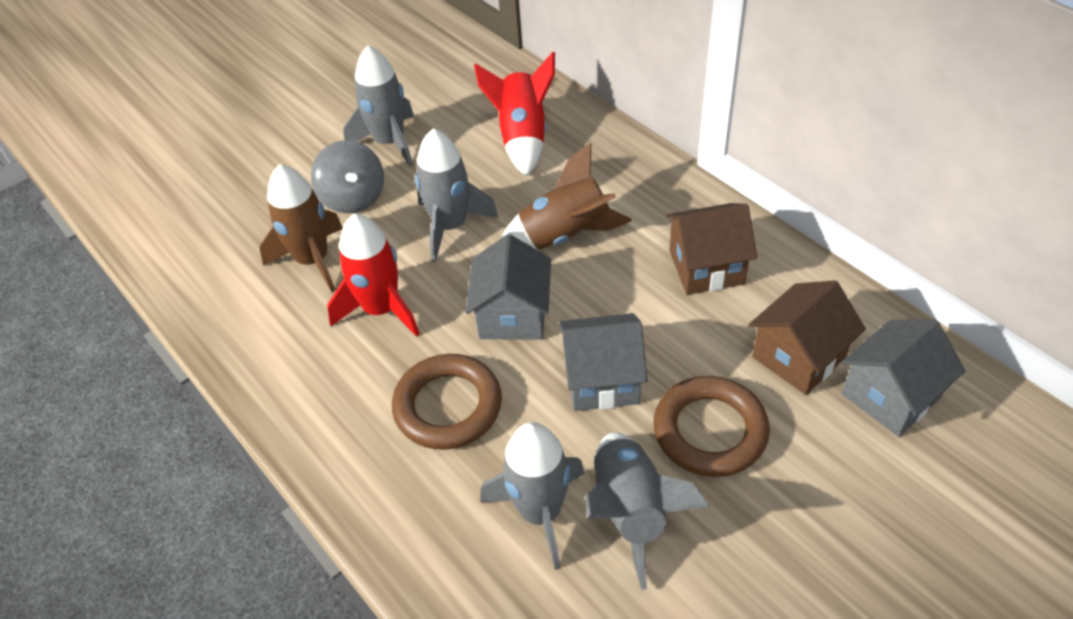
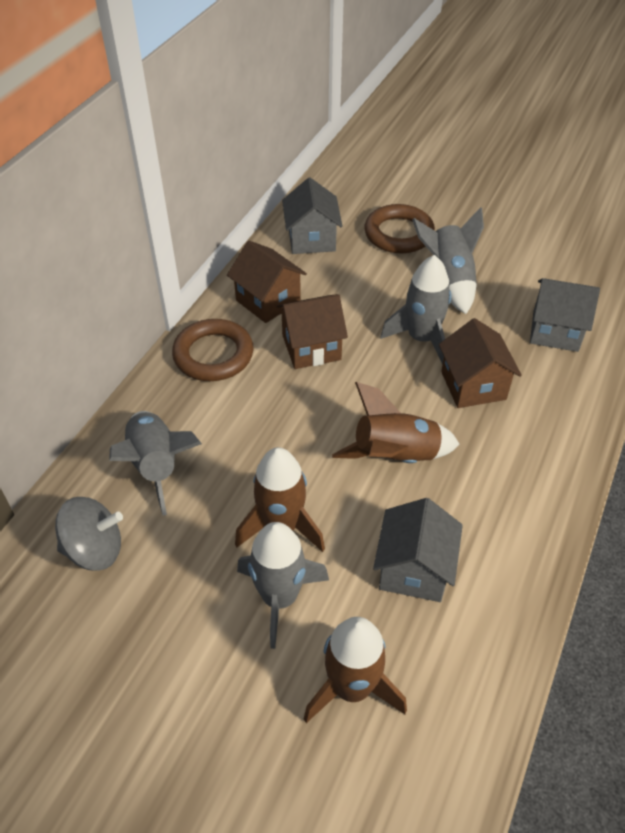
brown house: 2 -> 3
brown rocket: 2 -> 3
red rocket: 2 -> 0

